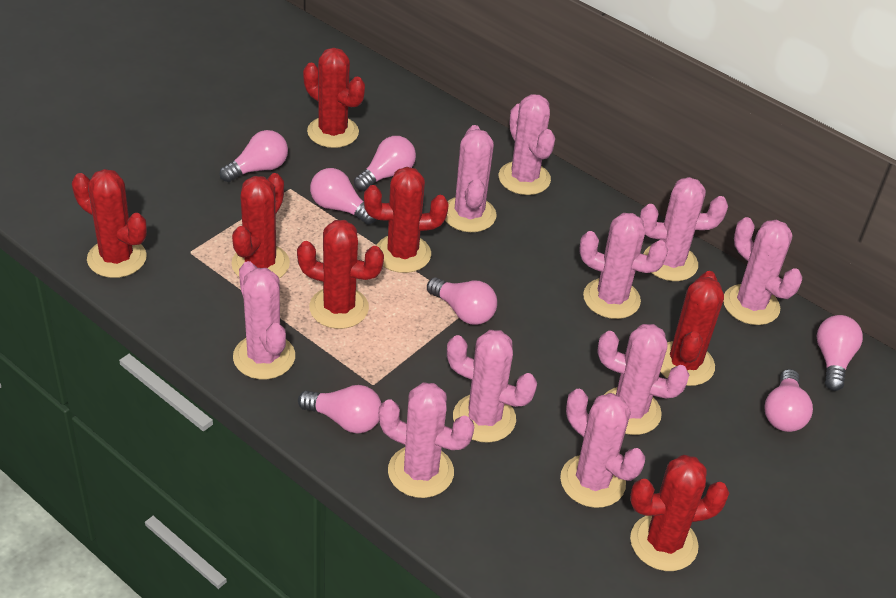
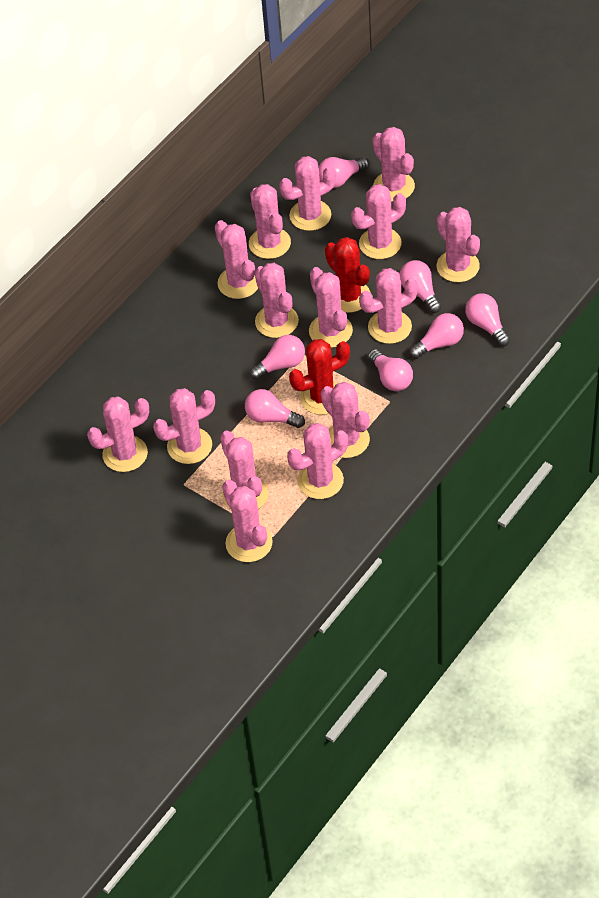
pink cactus: 10 -> 15
red cactus: 7 -> 2

